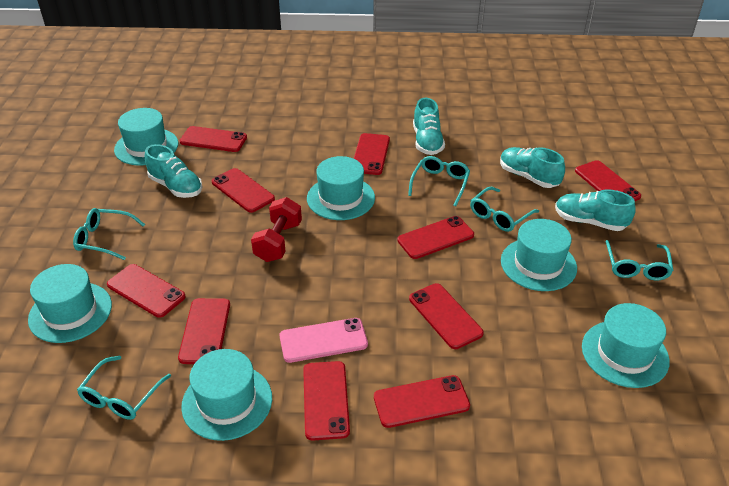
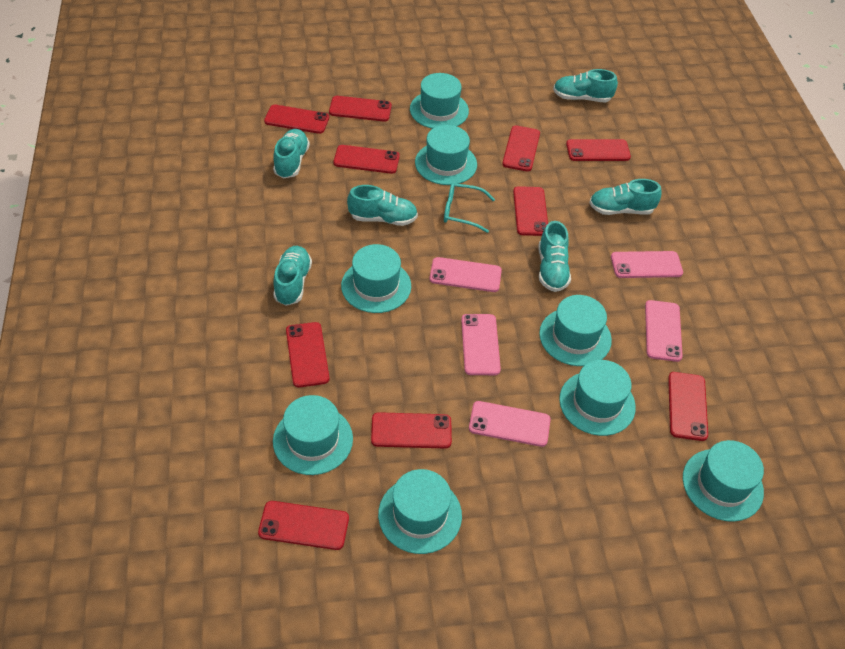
pink phone: 1 -> 5
red dumbbell: 1 -> 0
turquoise glasses: 5 -> 1
turquoise hat: 6 -> 8
turquoise shoe: 4 -> 6

